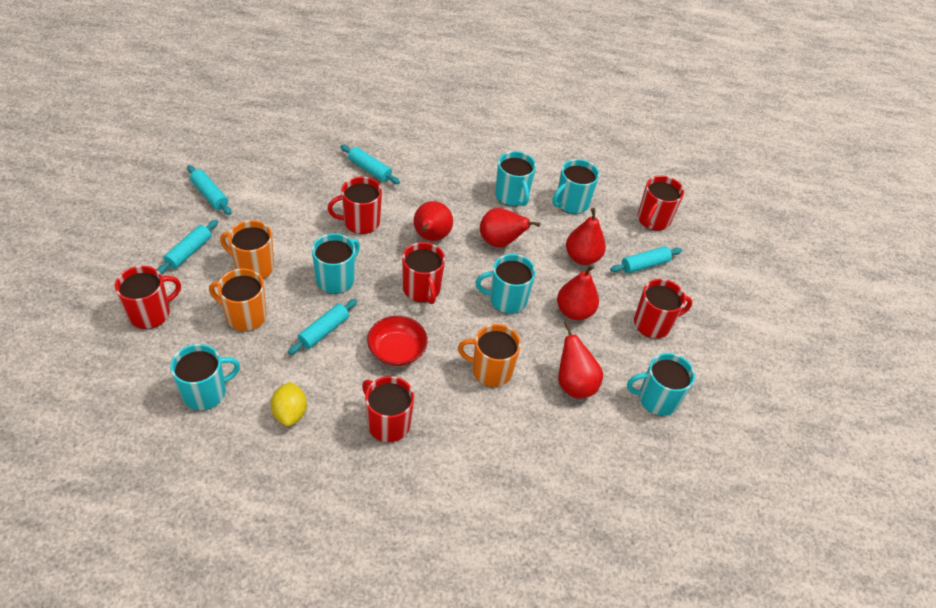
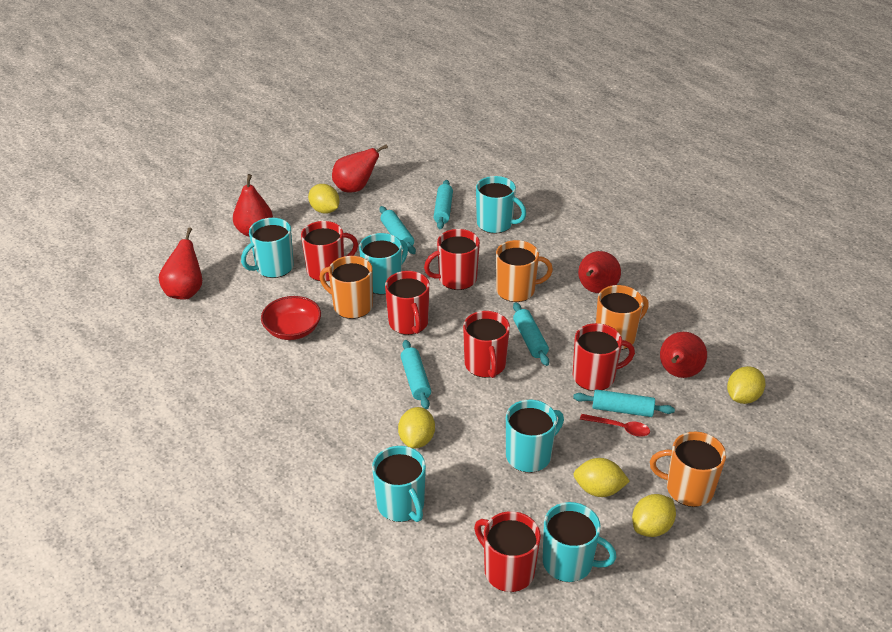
orange mug: 3 -> 4
red spoon: 0 -> 1
yellow lemon: 1 -> 5

